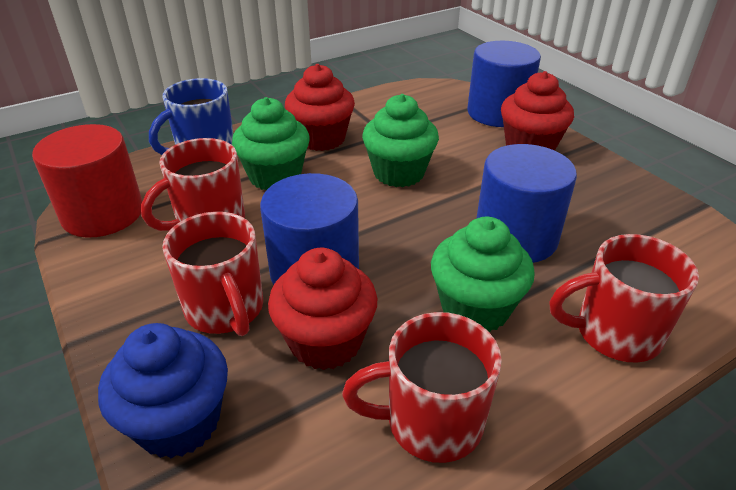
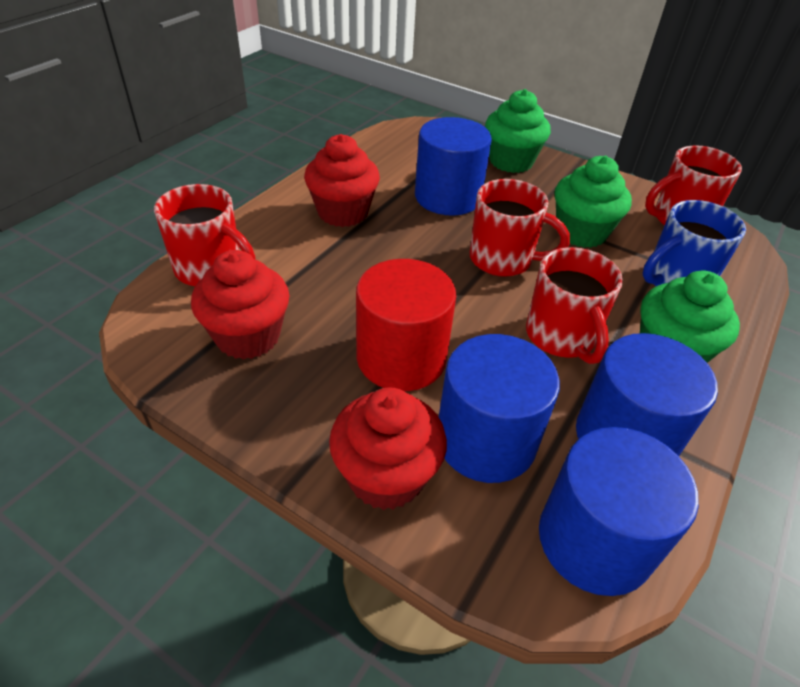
blue cupcake: 1 -> 0
blue cylinder: 3 -> 4

